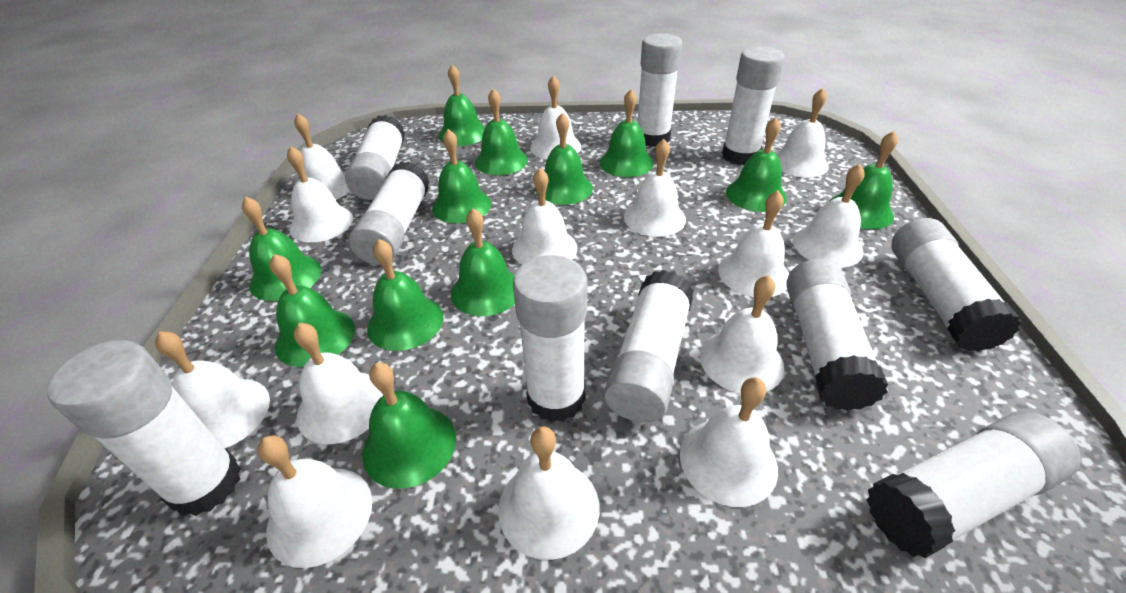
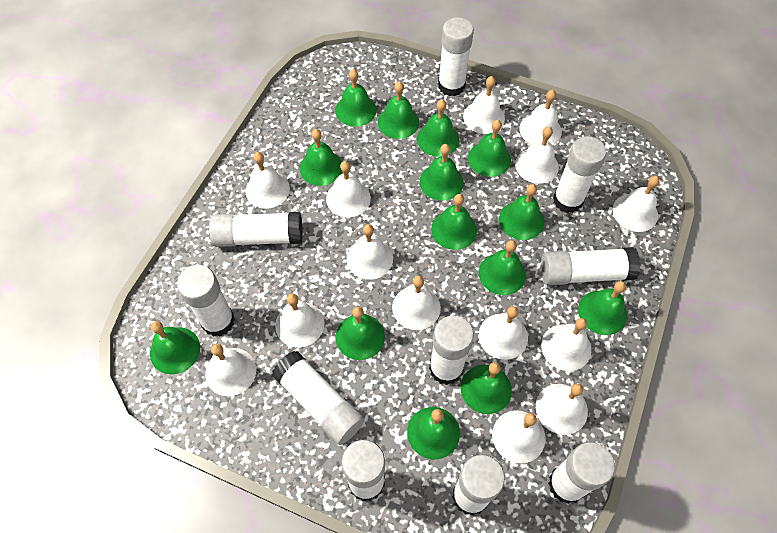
green bell: 12 -> 14

